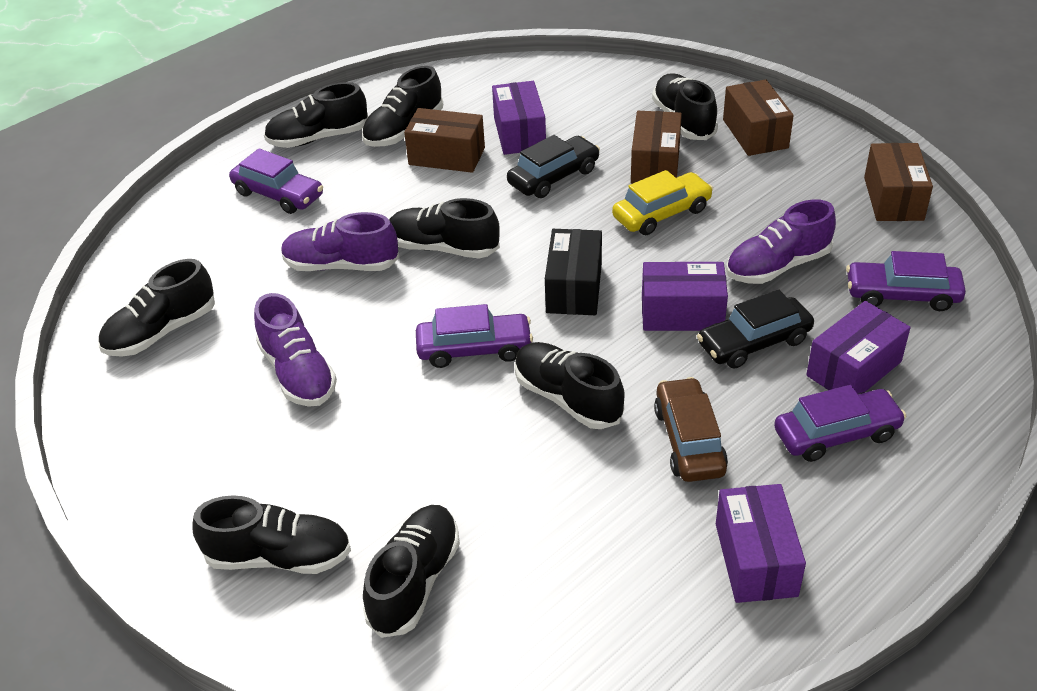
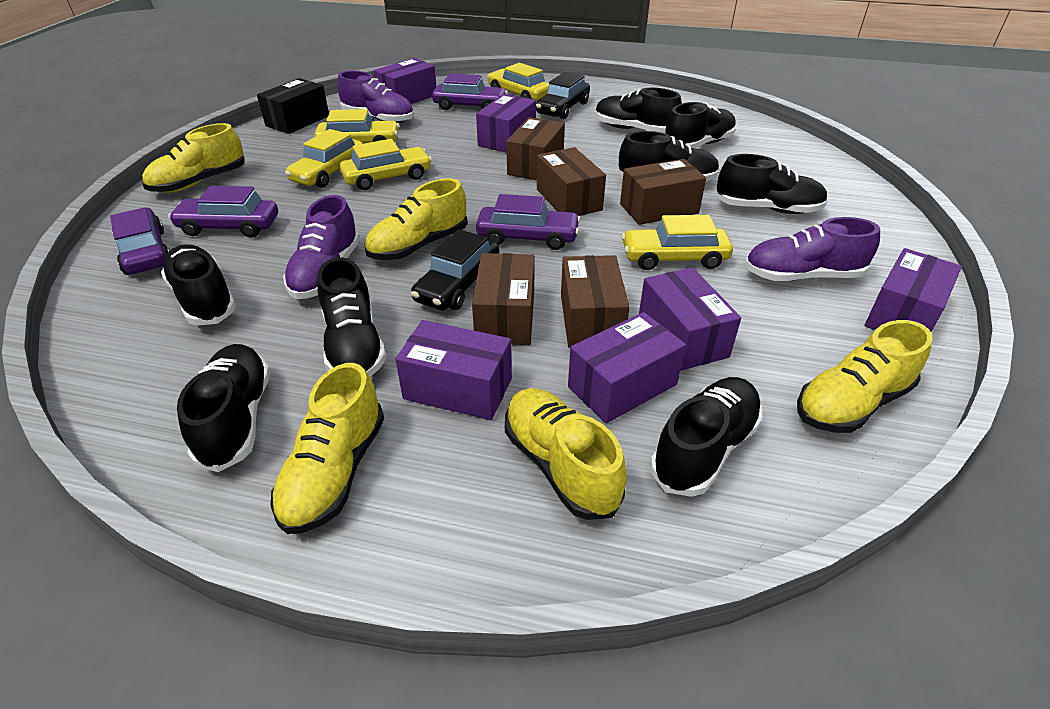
brown box: 4 -> 5
brown car: 1 -> 0
purple box: 4 -> 6
yellow car: 1 -> 5
yellow shoe: 0 -> 5

